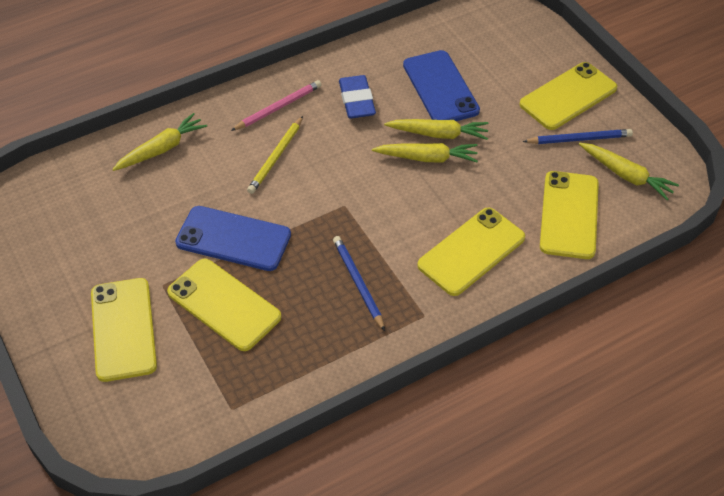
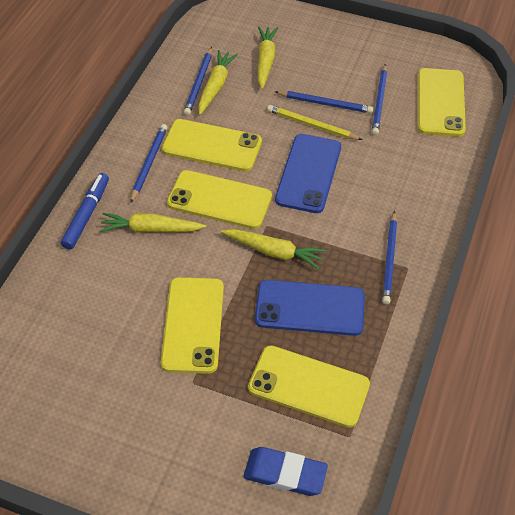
blue marker: 0 -> 1
blue pencil: 2 -> 5
pink pencil: 1 -> 0

